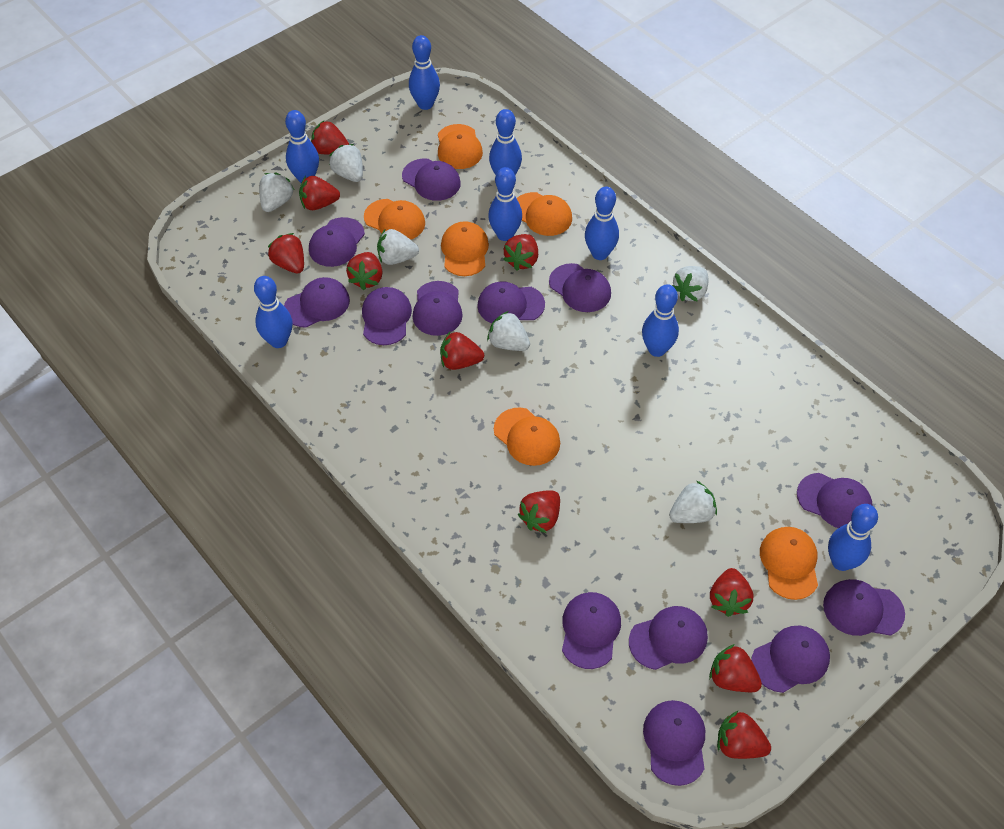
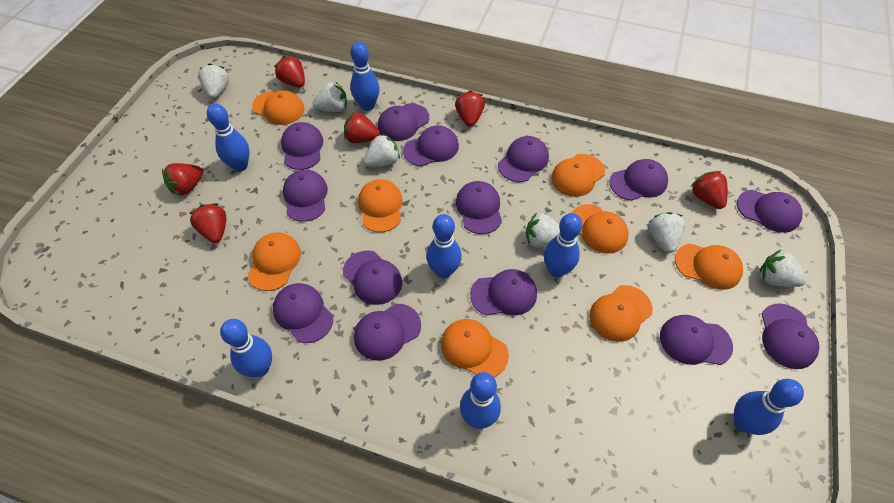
blue bowling pin: 8 -> 7
orange cap: 6 -> 8
purple cap: 13 -> 14
red strawberry: 10 -> 6

